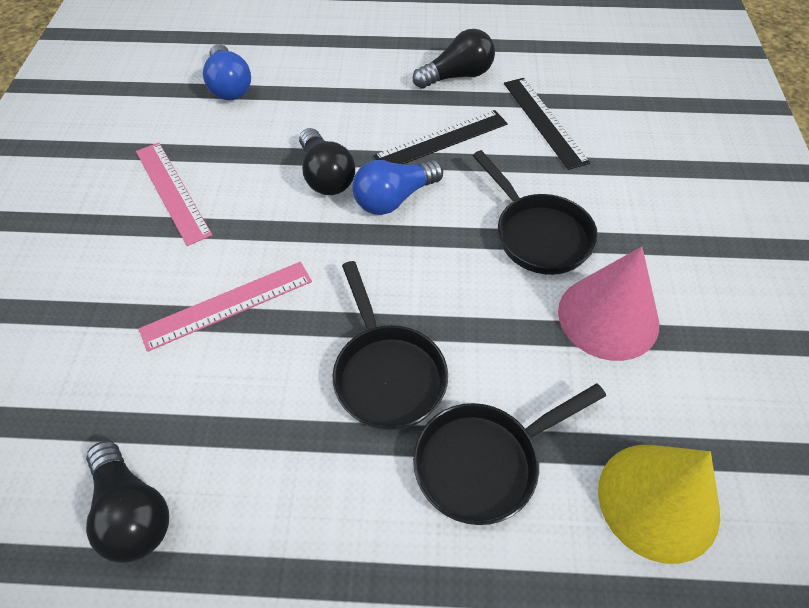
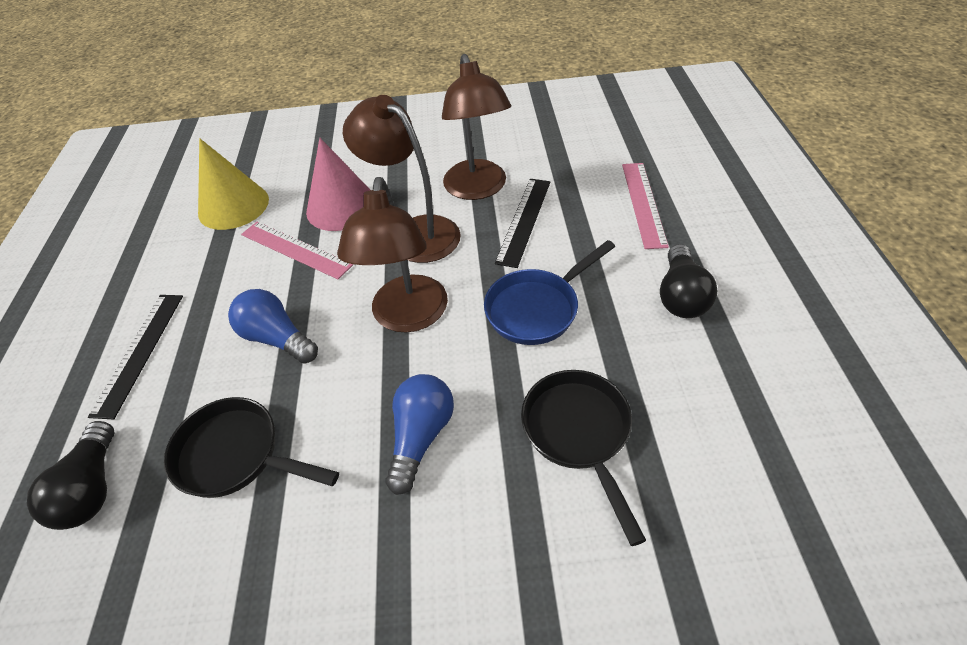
black light bulb: 3 -> 2
black pan: 3 -> 2
blue pan: 0 -> 1
brown lamp: 0 -> 3

